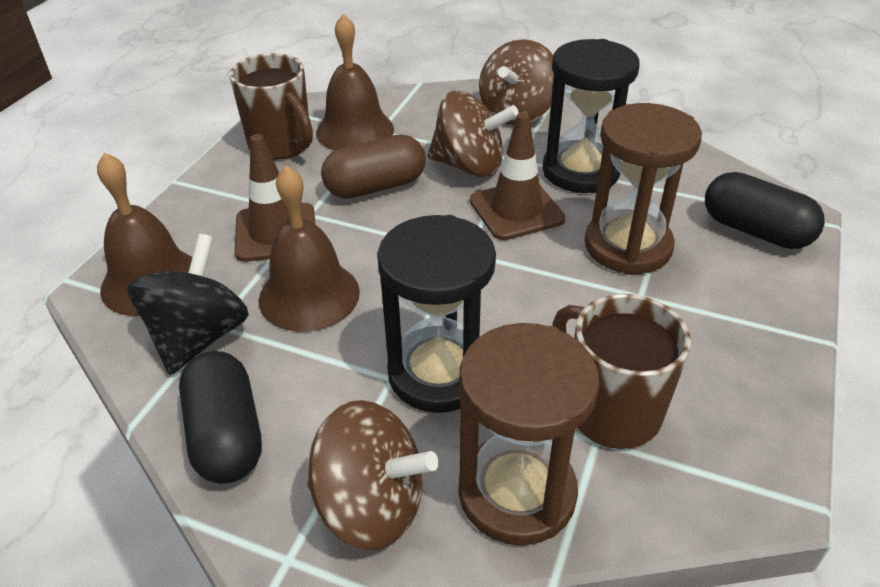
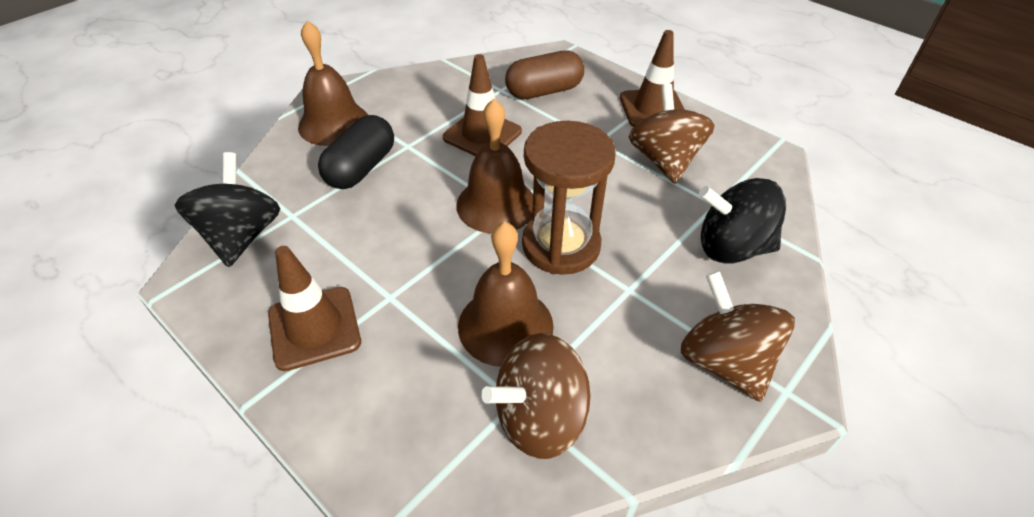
black capsule: 2 -> 1
black hourglass: 2 -> 0
black spinning top: 1 -> 2
brown hourglass: 2 -> 1
brown mug: 2 -> 0
brown traffic cone: 2 -> 3

